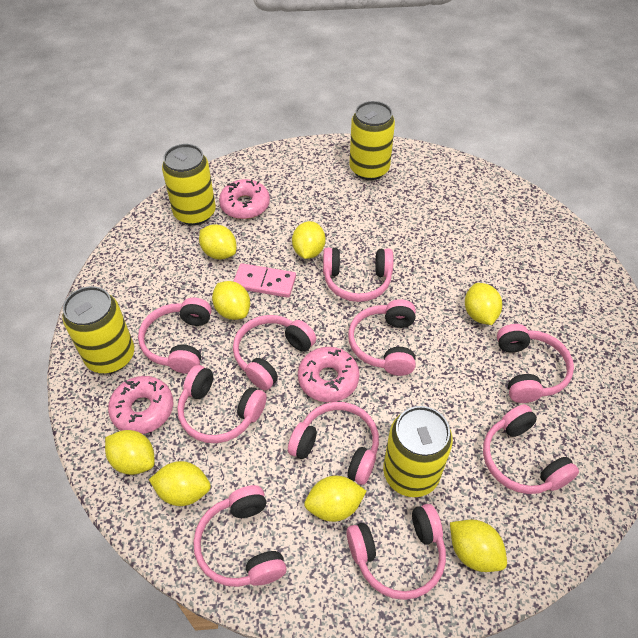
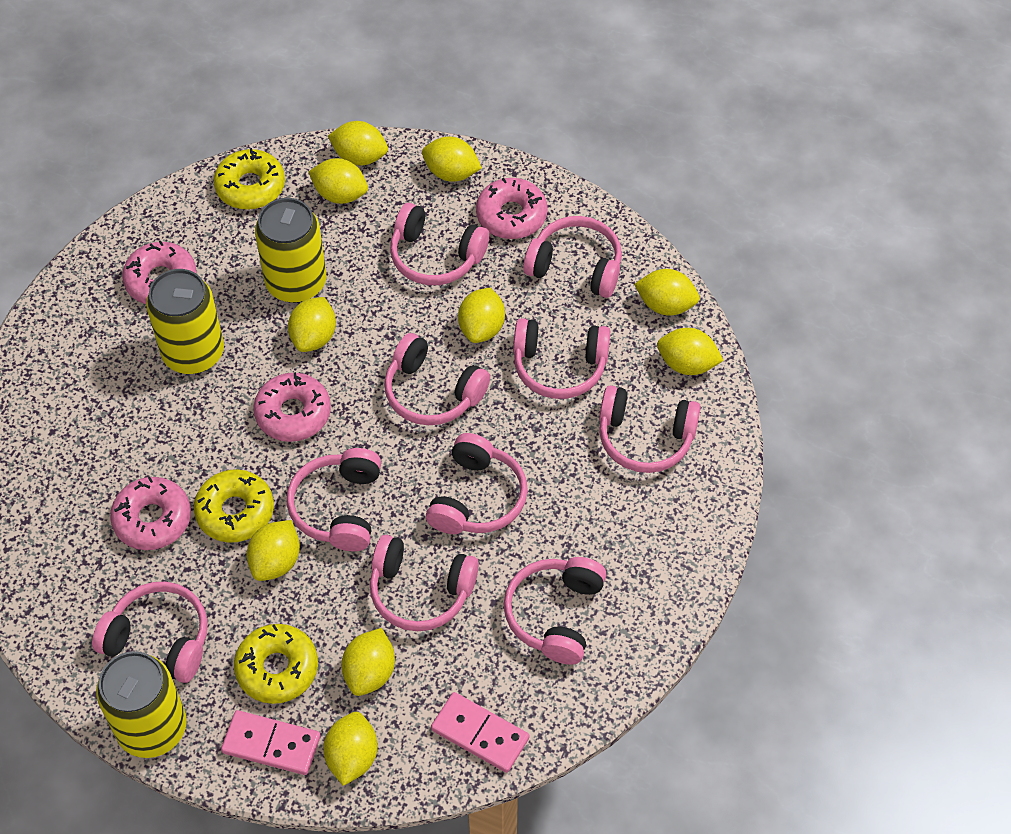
pink domino: 1 -> 2
pink donut: 3 -> 4
yellow can: 4 -> 3
yellow donut: 0 -> 3
yellow lemon: 8 -> 10

